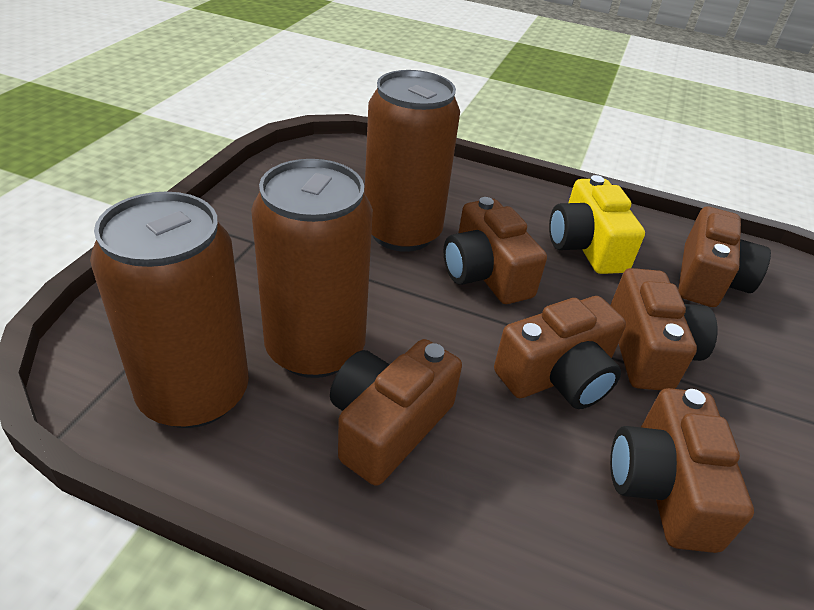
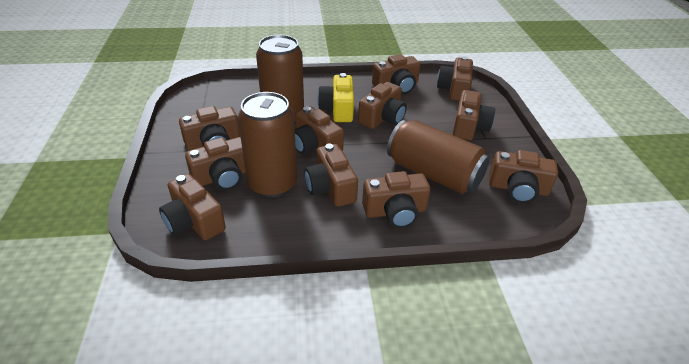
brown camera: 6 -> 11

